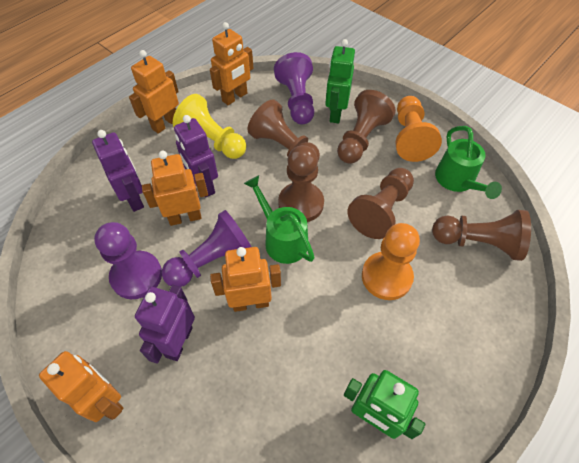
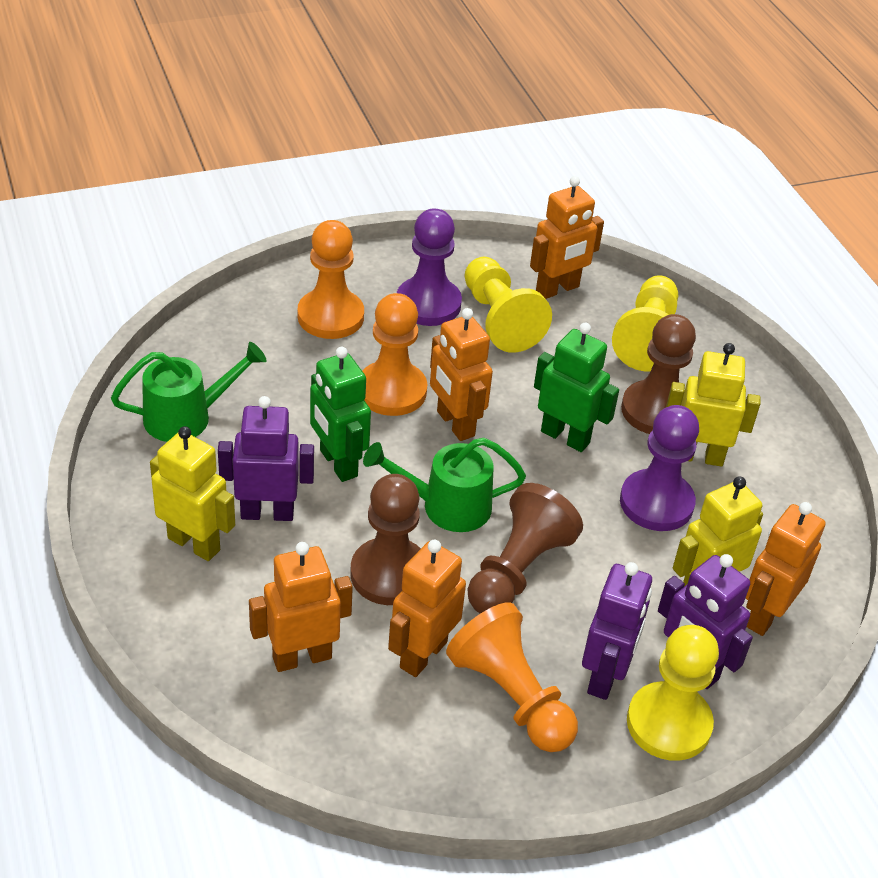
brown pawn: 5 -> 3
orange pawn: 2 -> 3
purple pawn: 3 -> 2
yellow pawn: 1 -> 3
yellow robot: 0 -> 3

